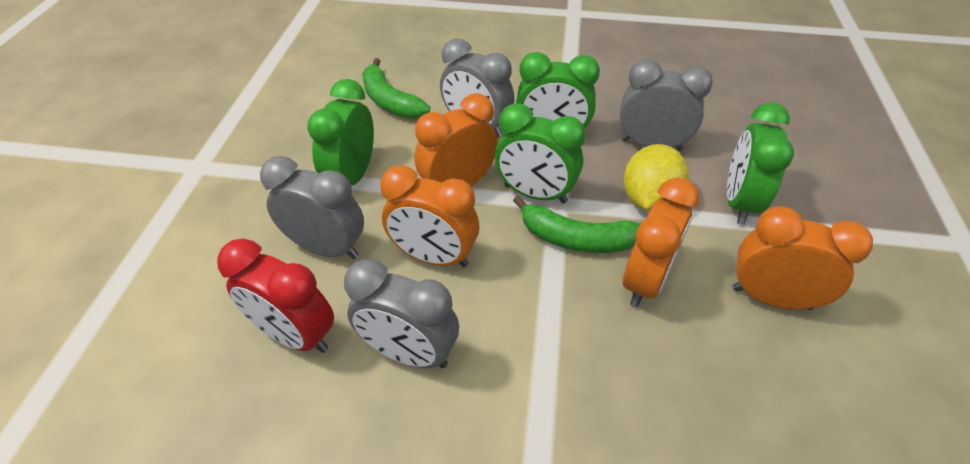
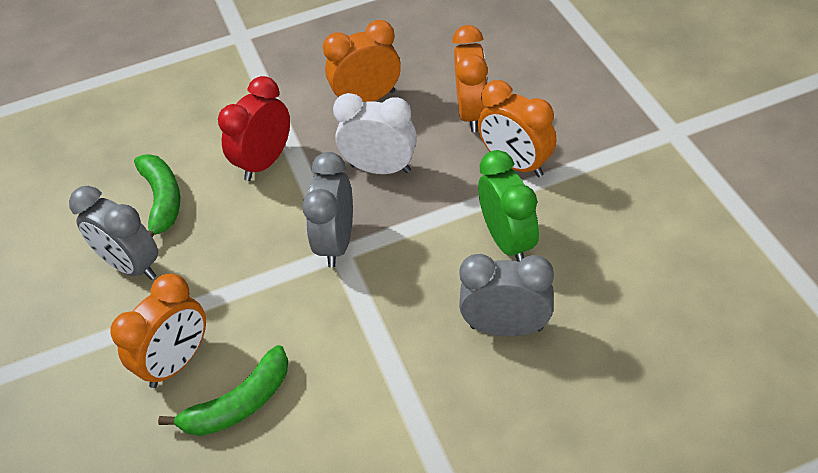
green clock: 4 -> 1
grey clock: 4 -> 3
white clock: 0 -> 1
yellow lemon: 1 -> 0

